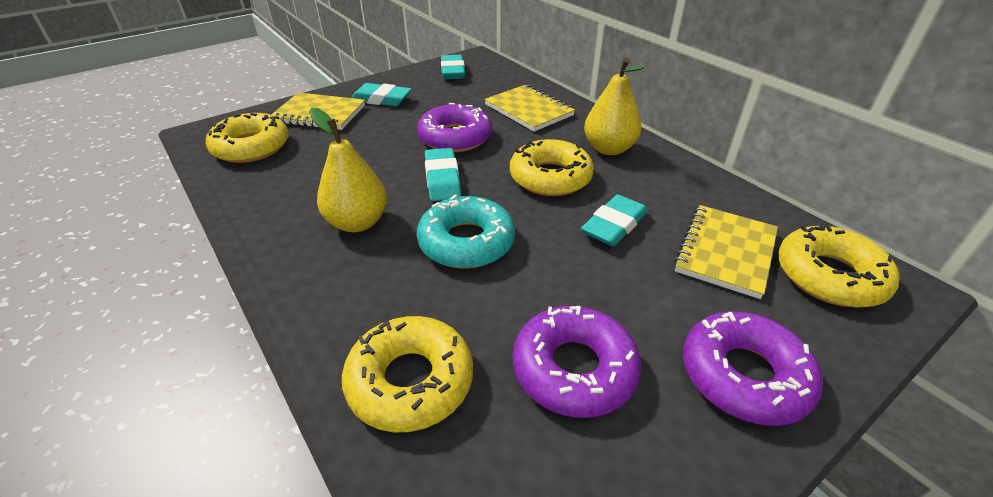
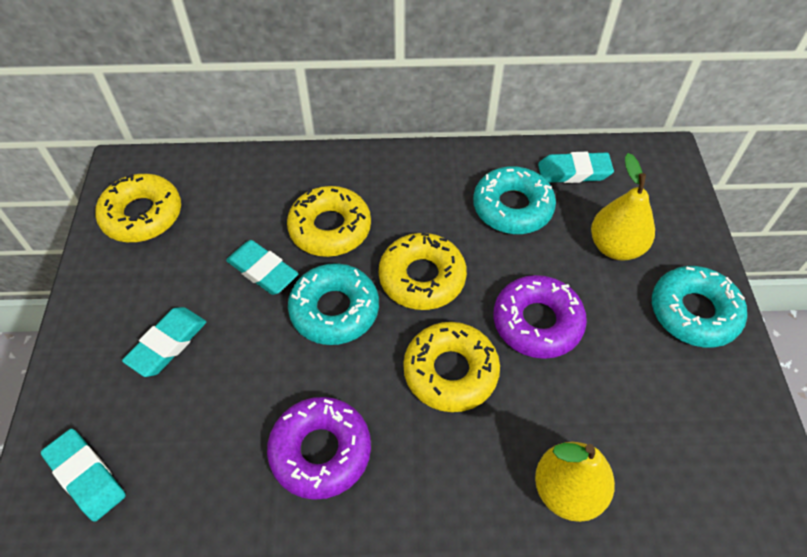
purple donut: 3 -> 2
turquoise donut: 1 -> 3
yellow notebook: 3 -> 0

